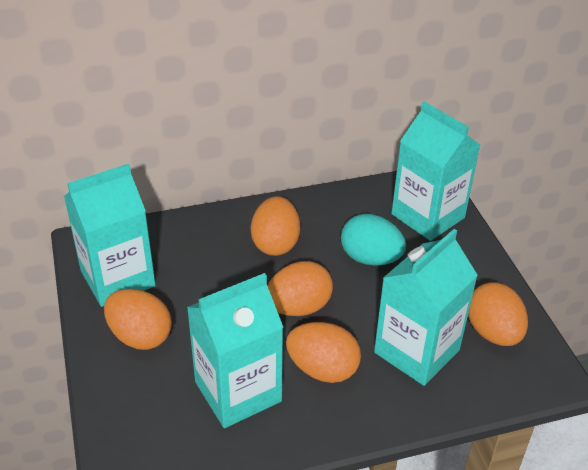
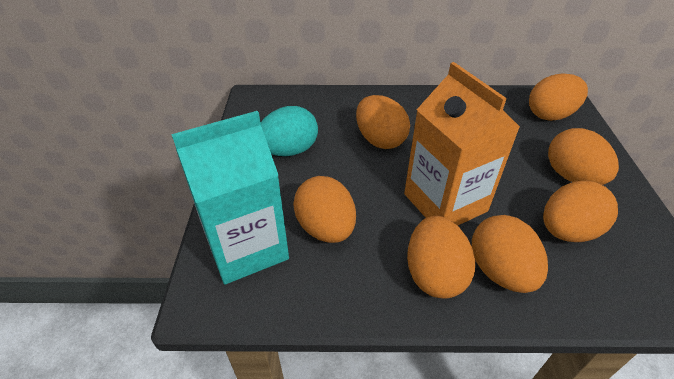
orange carton: 0 -> 1
orange egg: 5 -> 7
turquoise carton: 4 -> 1

